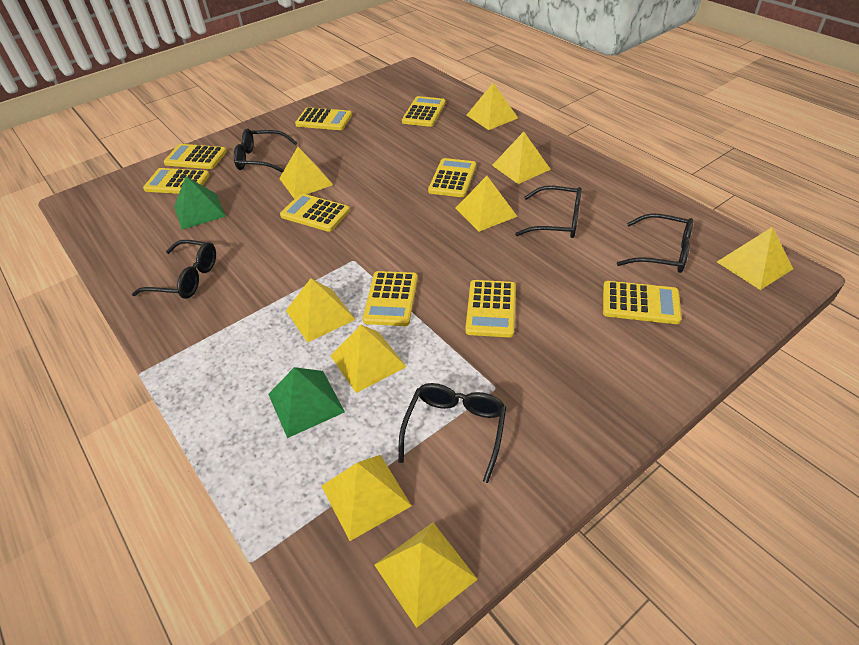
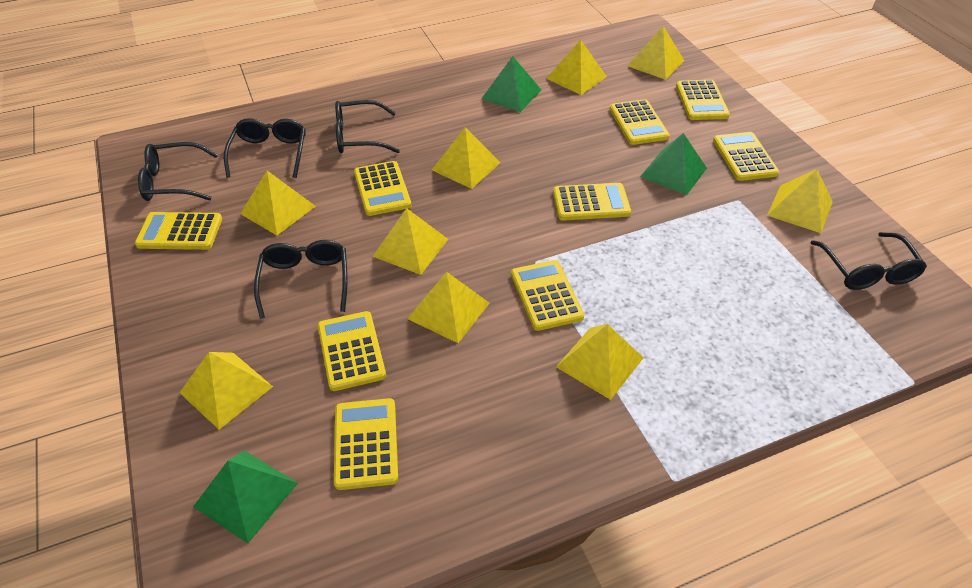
green pyramid: 2 -> 3

